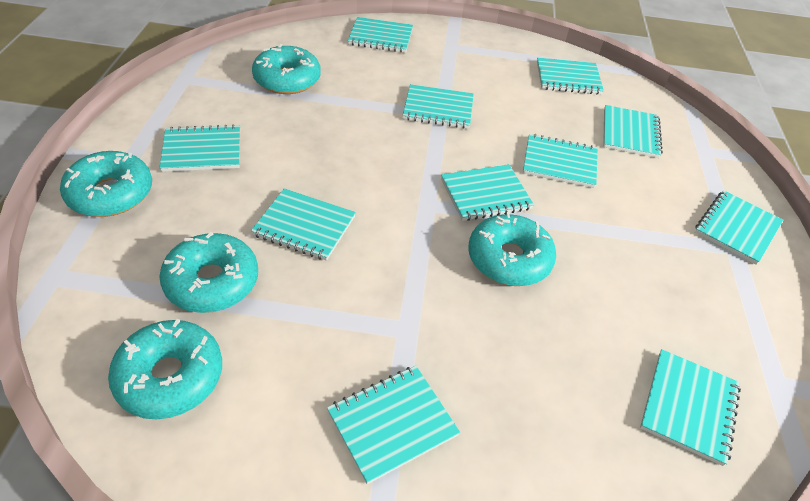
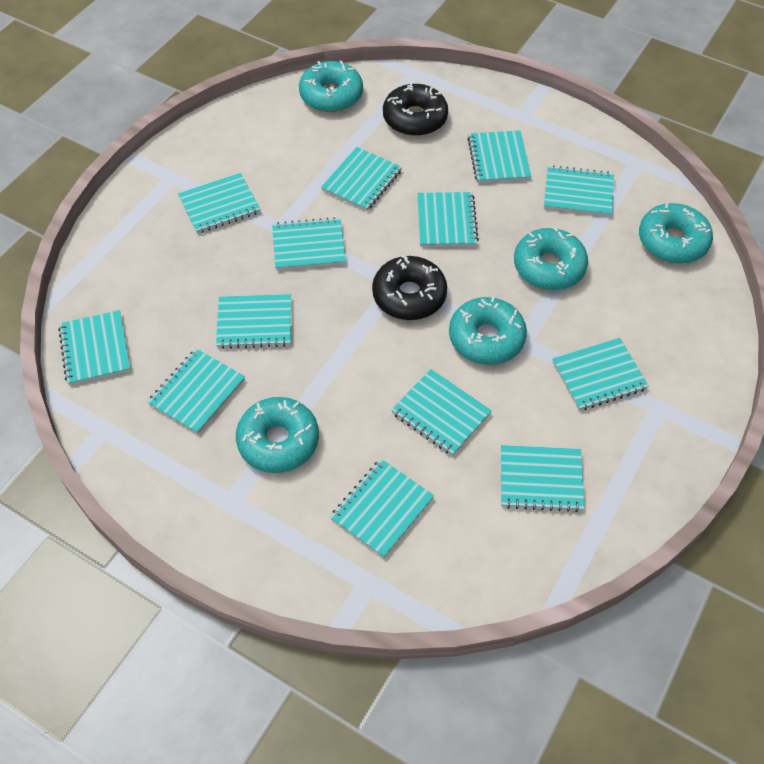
black donut: 0 -> 2
turquoise notebook: 11 -> 13

